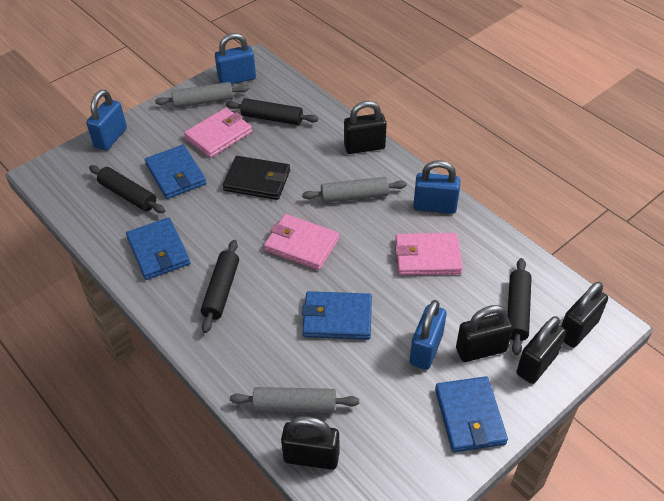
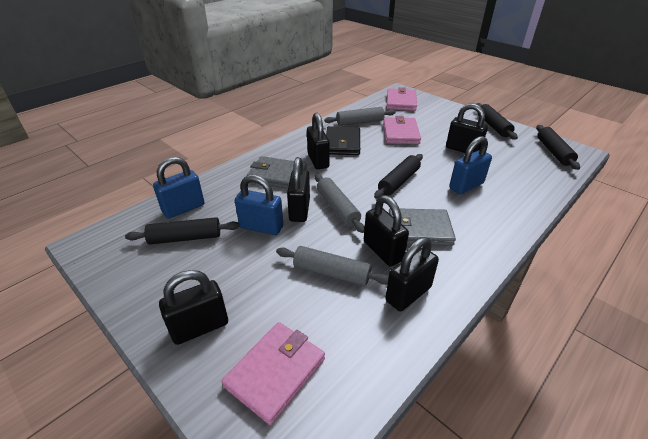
black padlock: 5 -> 6
blue padlock: 4 -> 3
blue wallet: 4 -> 0
grey wallet: 0 -> 2

